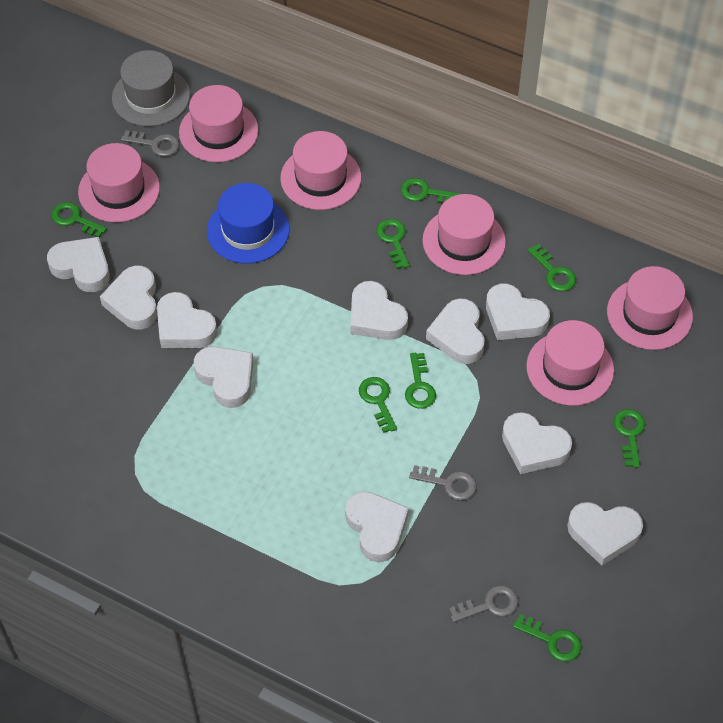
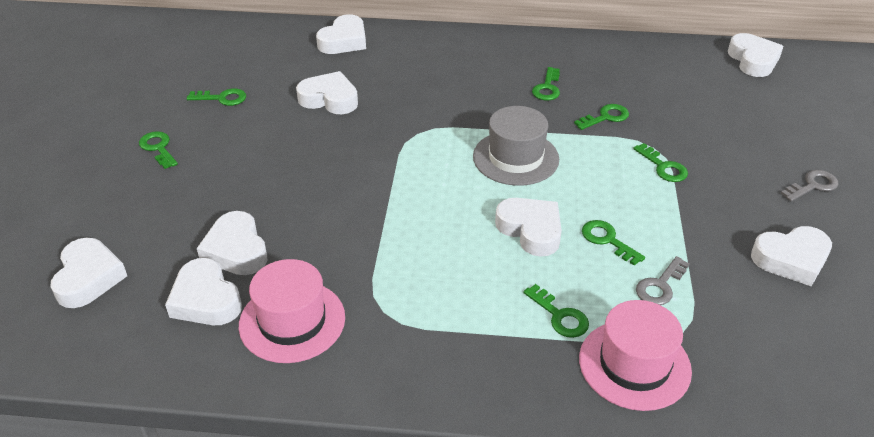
blue hat: 1 -> 0
green key: 8 -> 7
grey key: 3 -> 2
pink hat: 6 -> 2
white heart: 10 -> 8

